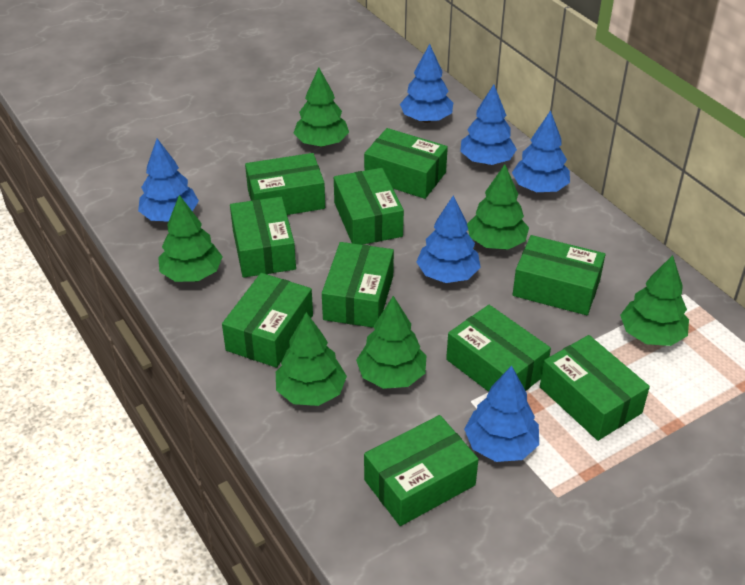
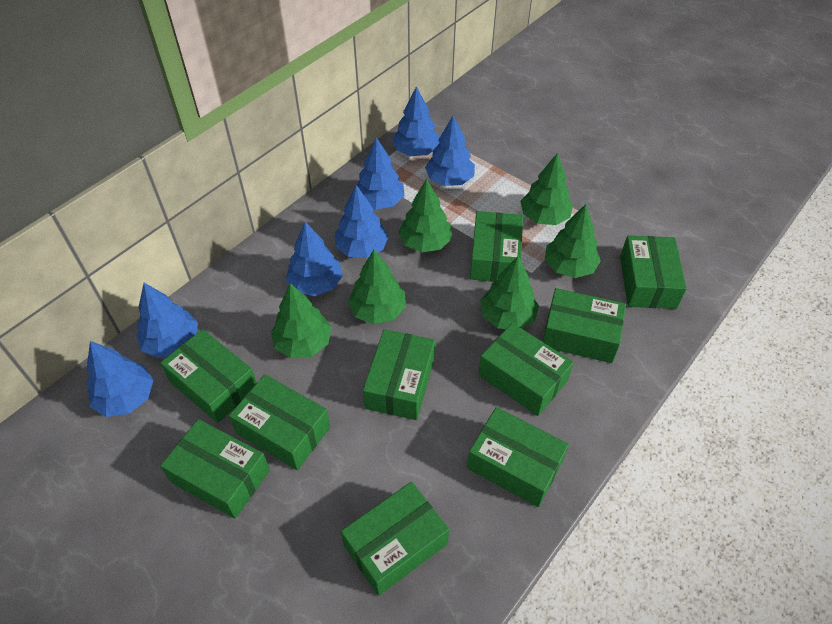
blue tree: 6 -> 7

